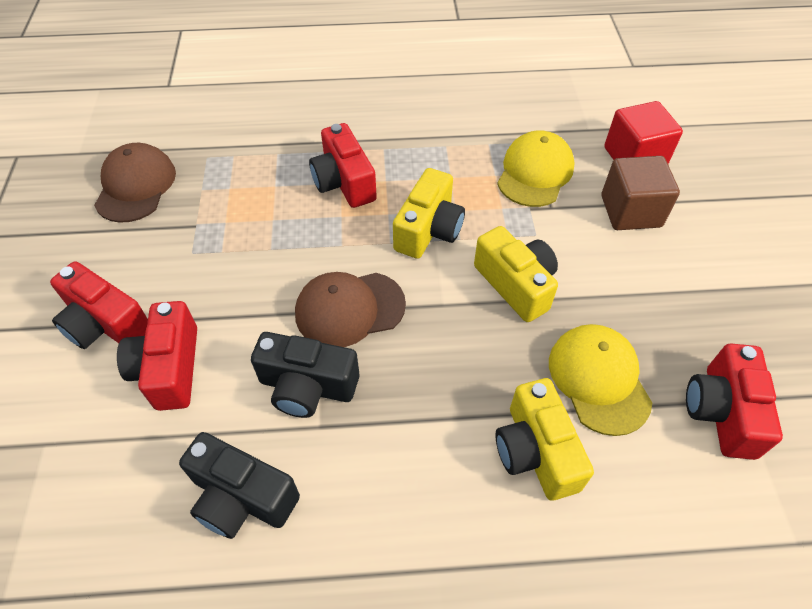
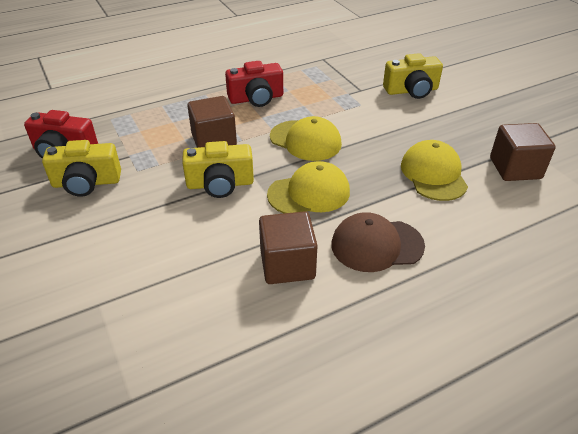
black camera: 2 -> 0
brown cap: 2 -> 1
brown cube: 1 -> 3
red camera: 4 -> 2
red cube: 1 -> 0
yellow cap: 2 -> 3

